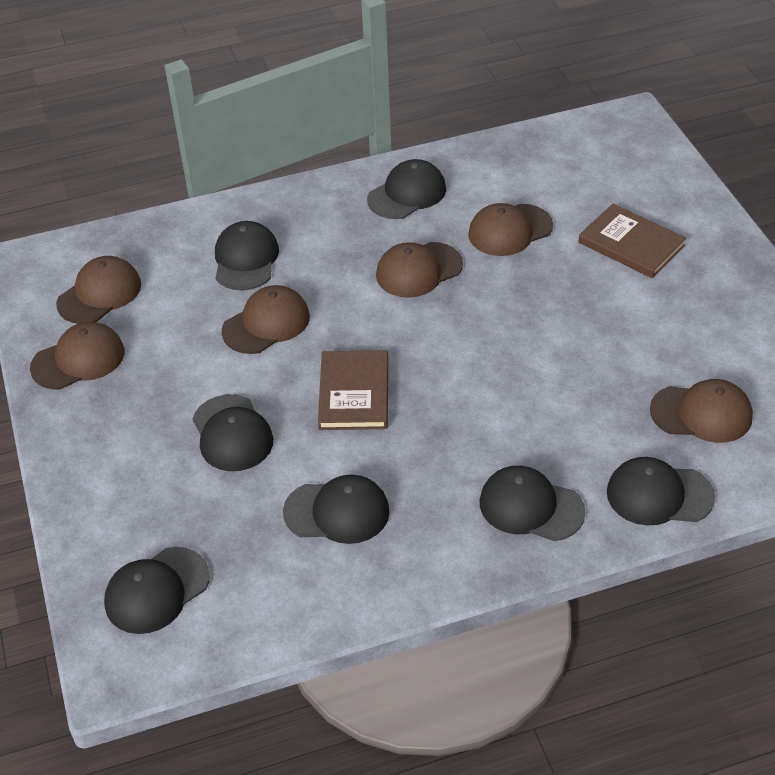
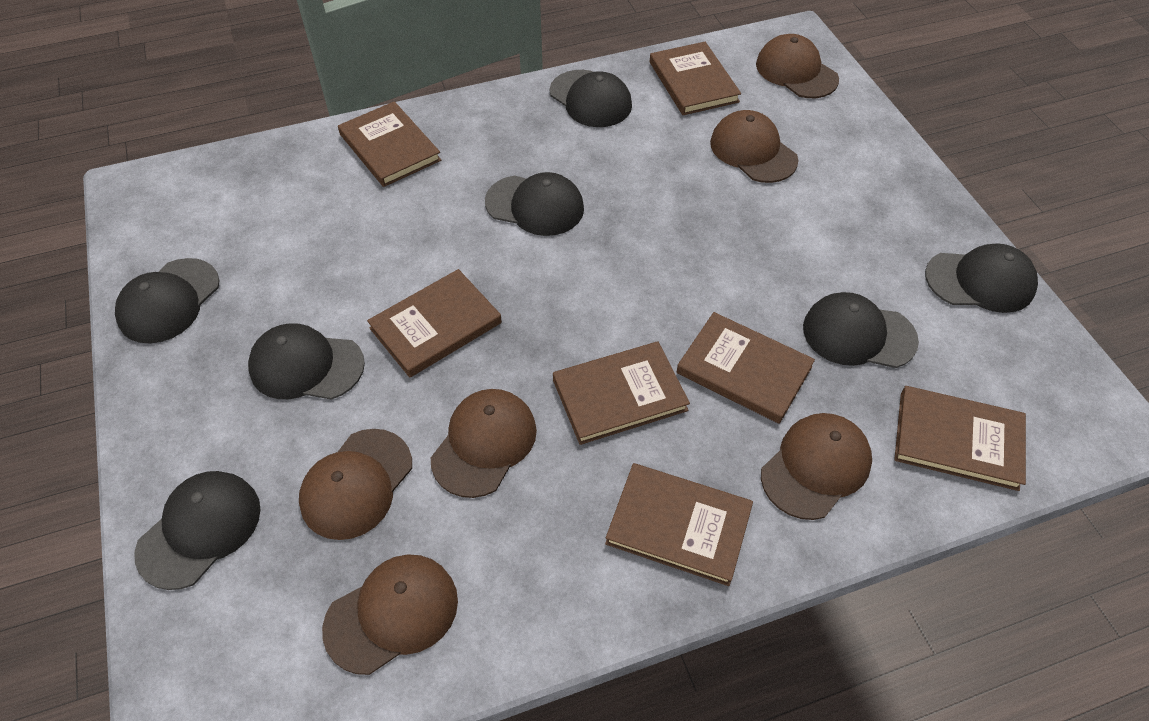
brown book: 2 -> 7

